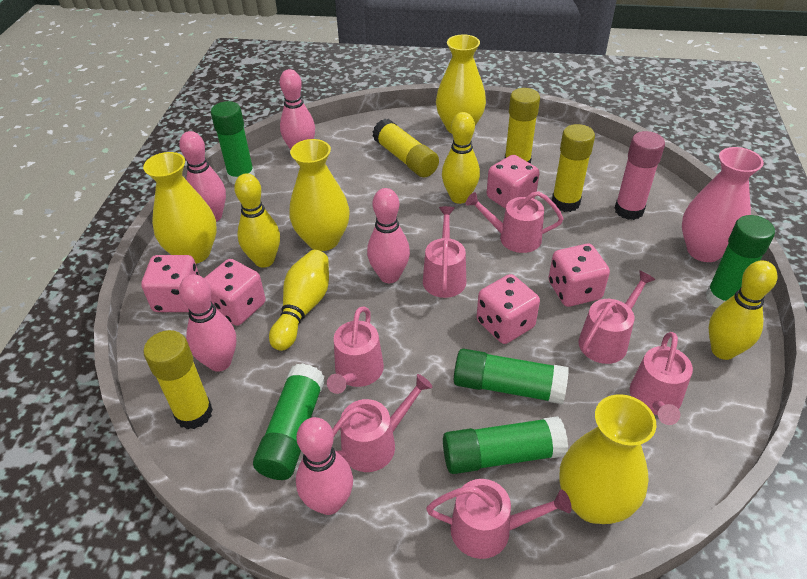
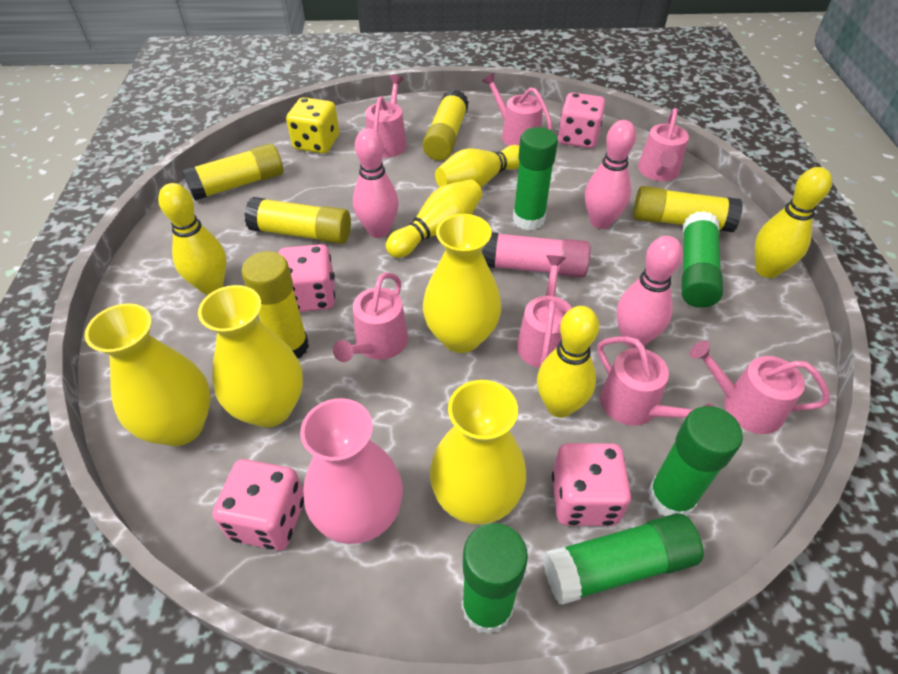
pink bowling pin: 5 -> 3
pink dice: 5 -> 4
yellow bowling pin: 4 -> 5
yellow dice: 0 -> 1
yellow glue stick: 4 -> 5

